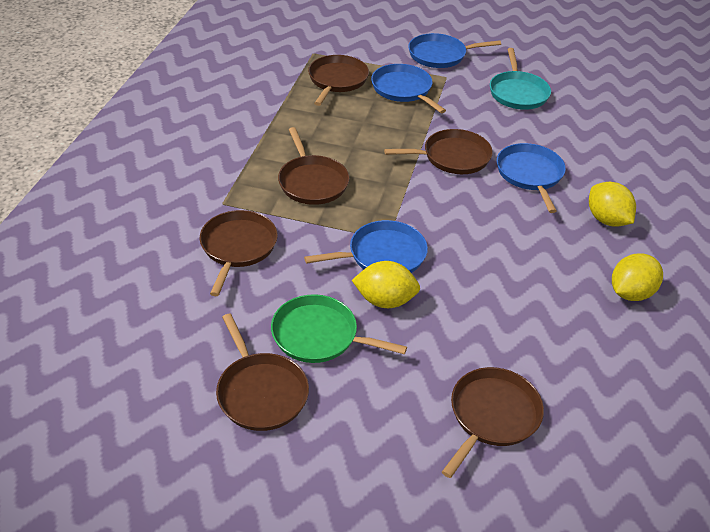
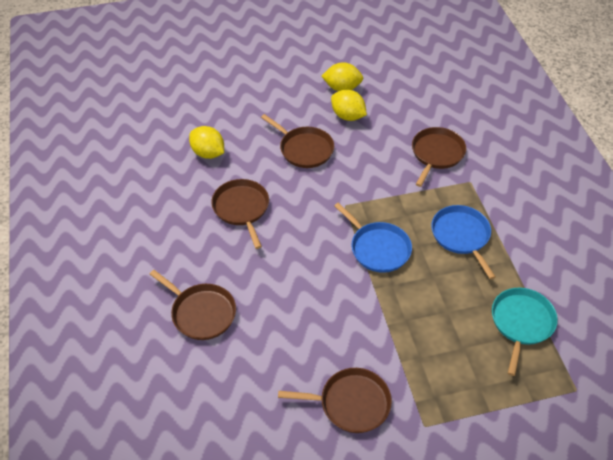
blue pan: 4 -> 2
brown pan: 6 -> 5
green pan: 1 -> 0

